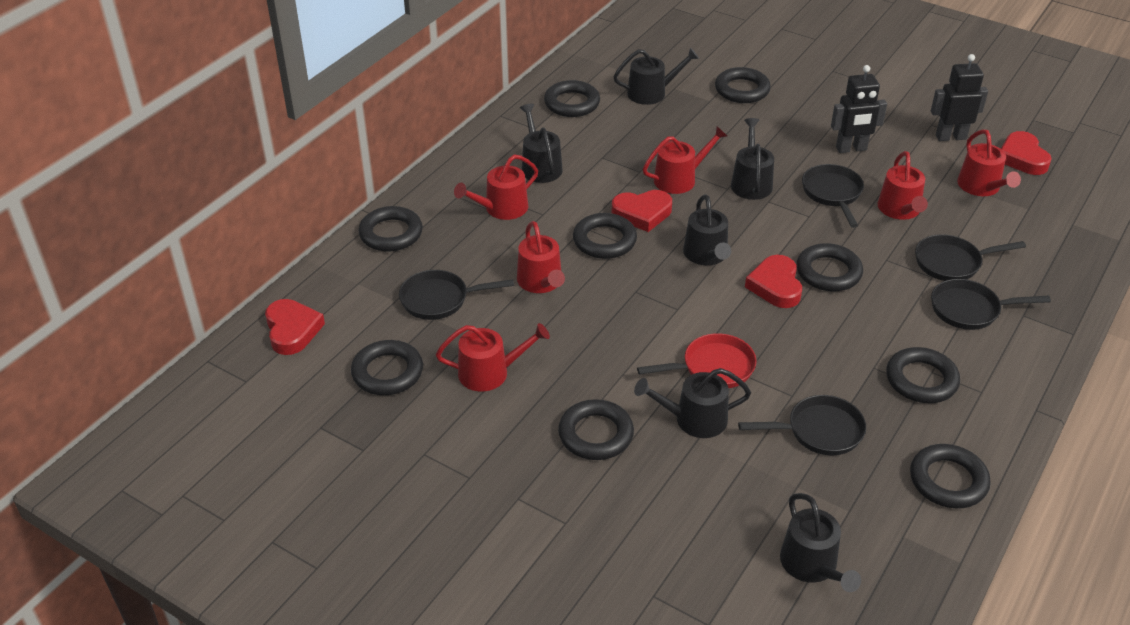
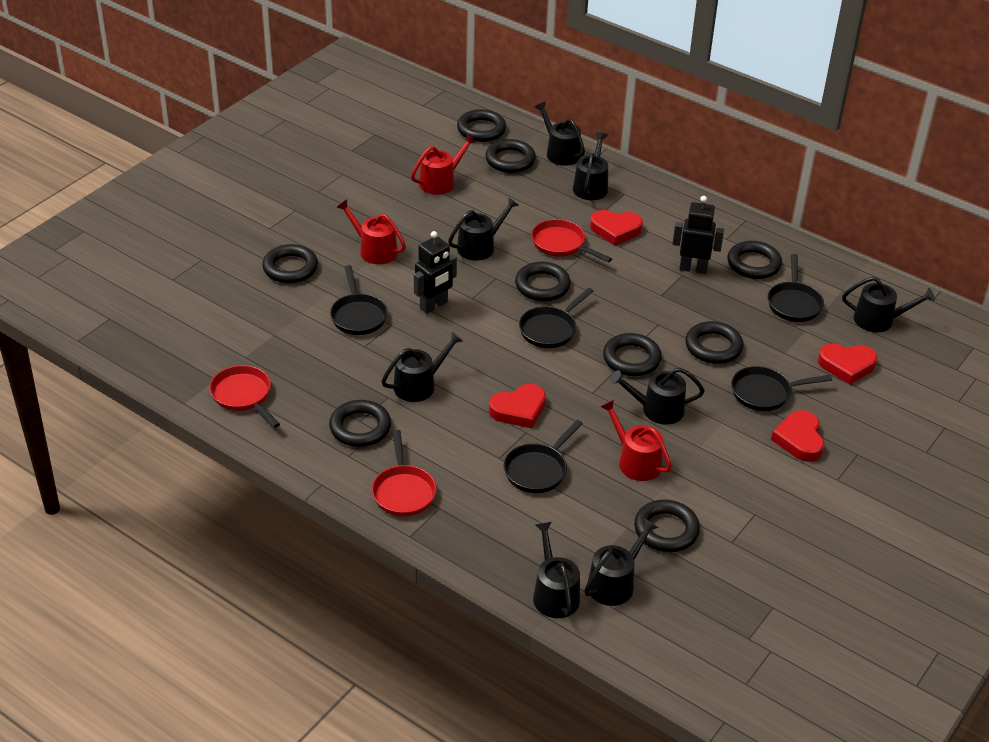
black watering can: 6 -> 8
red pan: 1 -> 3
red watering can: 6 -> 3

